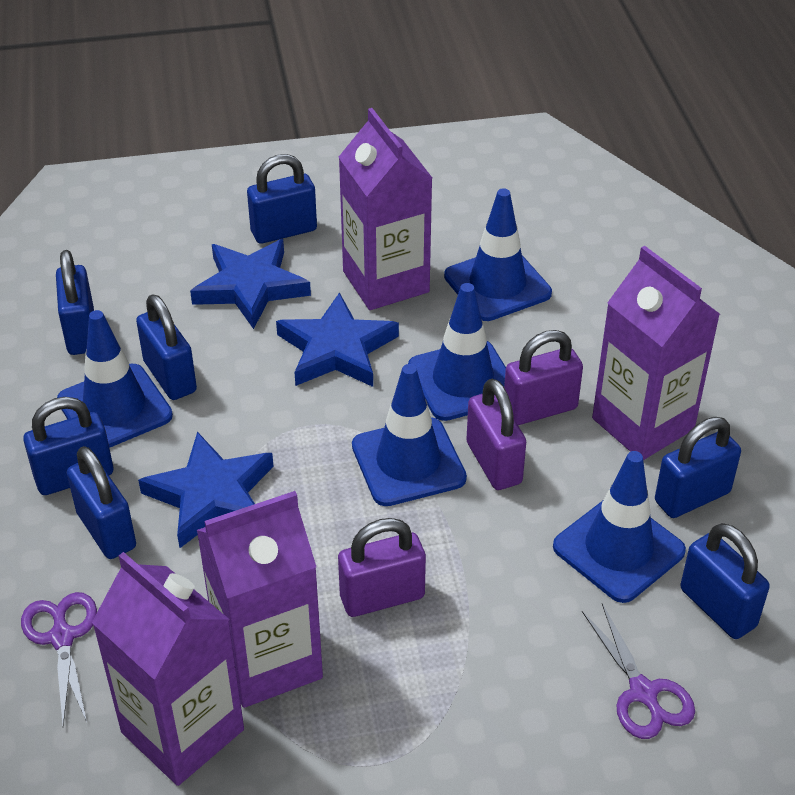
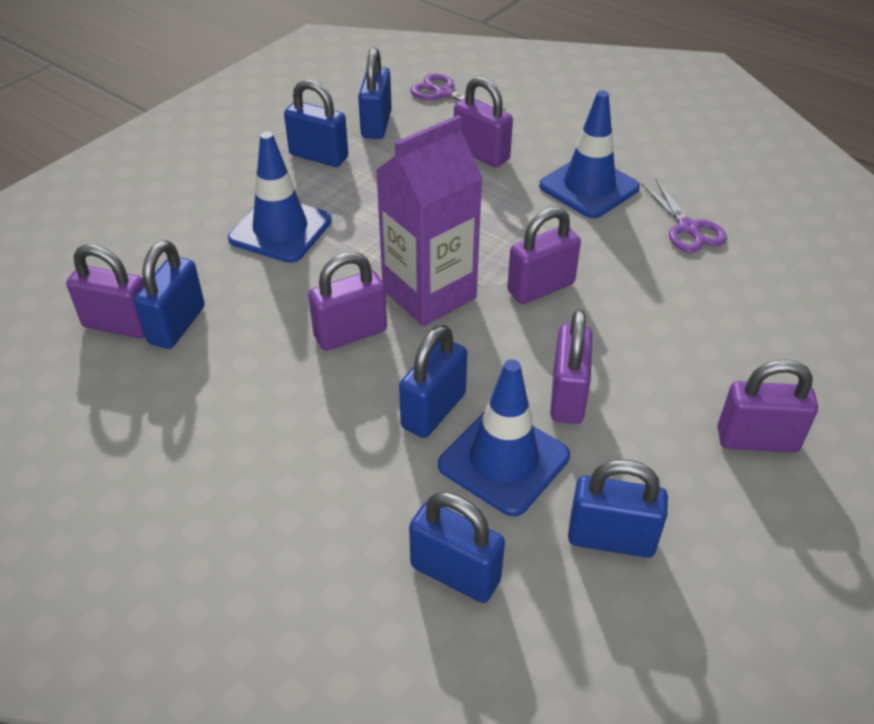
blue padlock: 7 -> 6
blue star: 3 -> 0
blue traffic cone: 5 -> 3
purple carton: 4 -> 1
purple padlock: 3 -> 6

